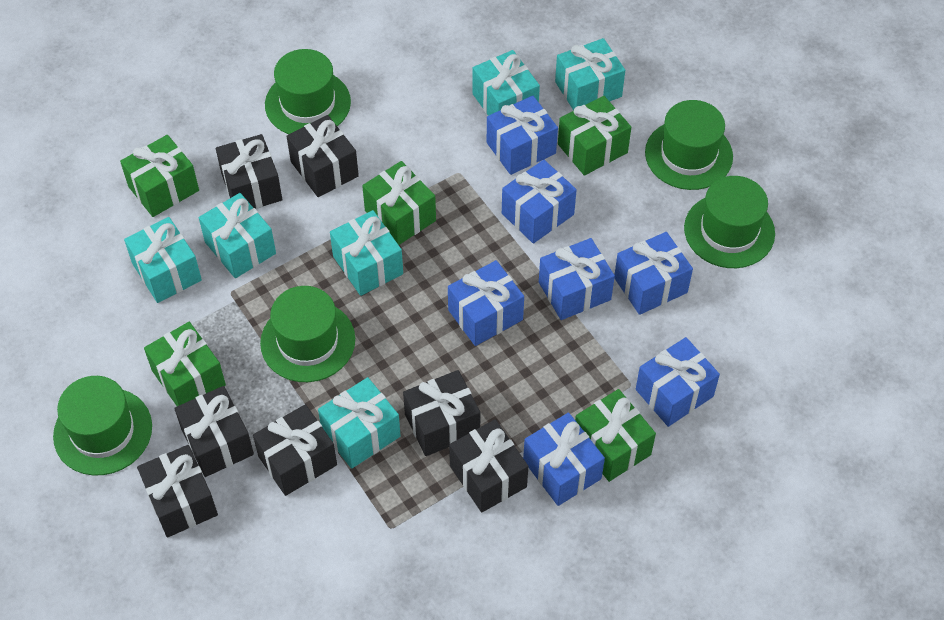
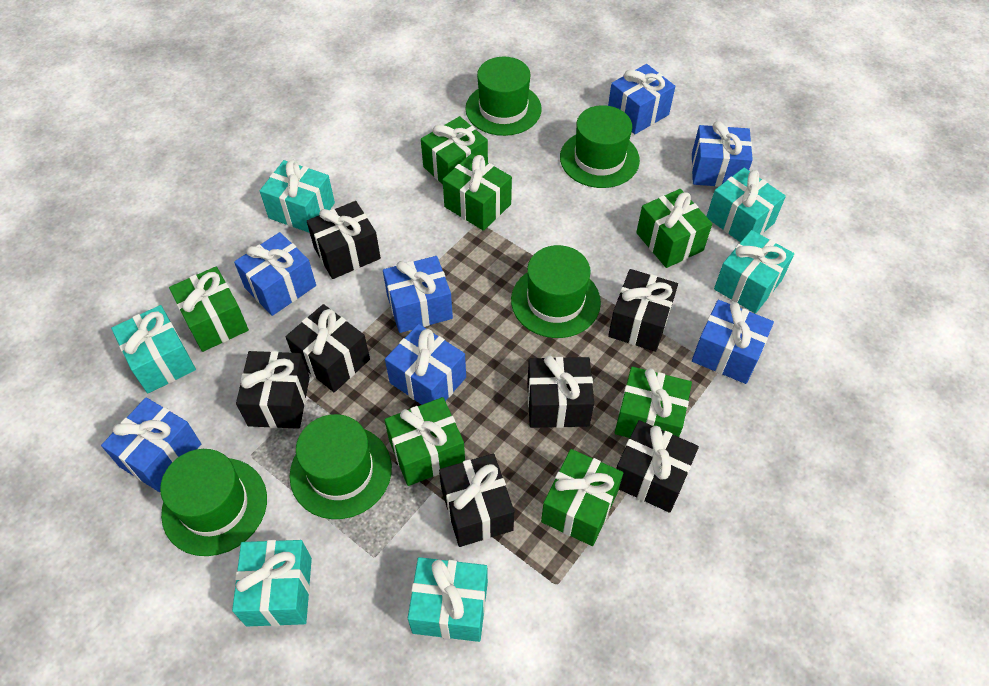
green gift: 5 -> 7

